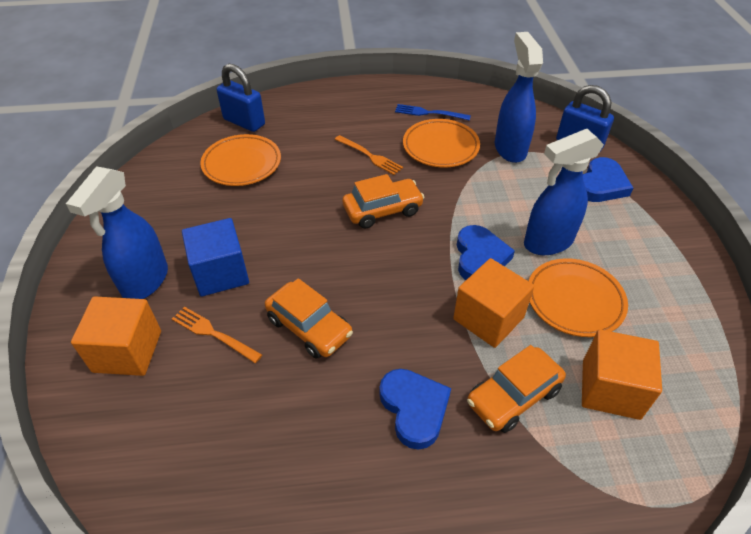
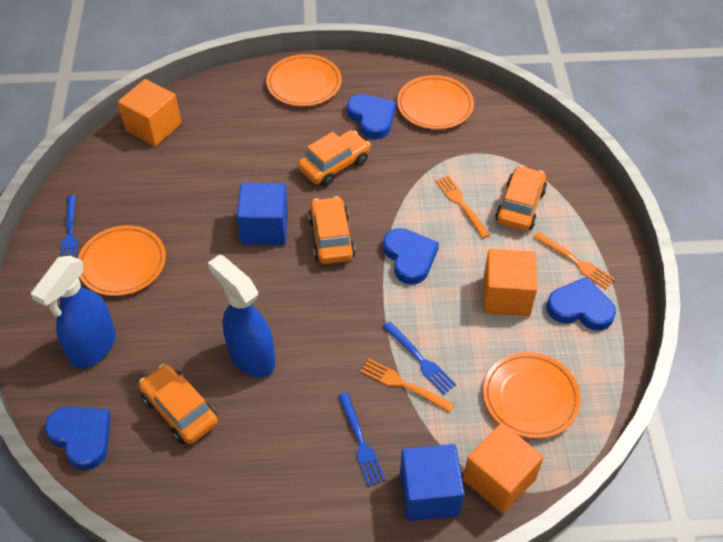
blue cube: 1 -> 2
blue fork: 1 -> 3
blue heart: 3 -> 4
blue padlock: 2 -> 0
blue spray bottle: 3 -> 2
orange car: 3 -> 4
orange fork: 2 -> 3
orange plate: 3 -> 4

